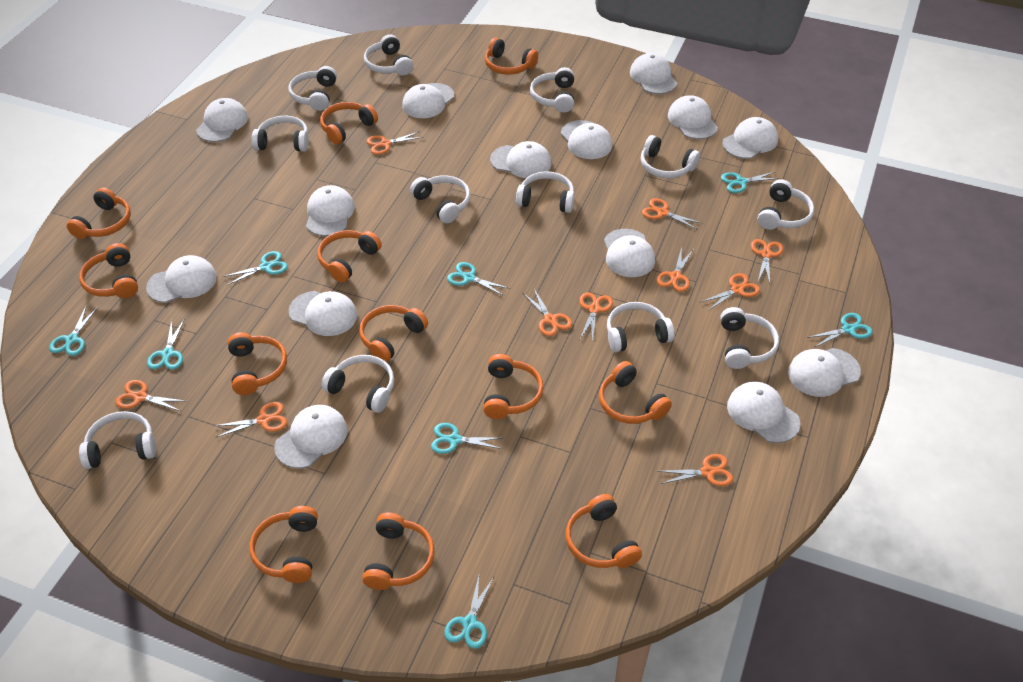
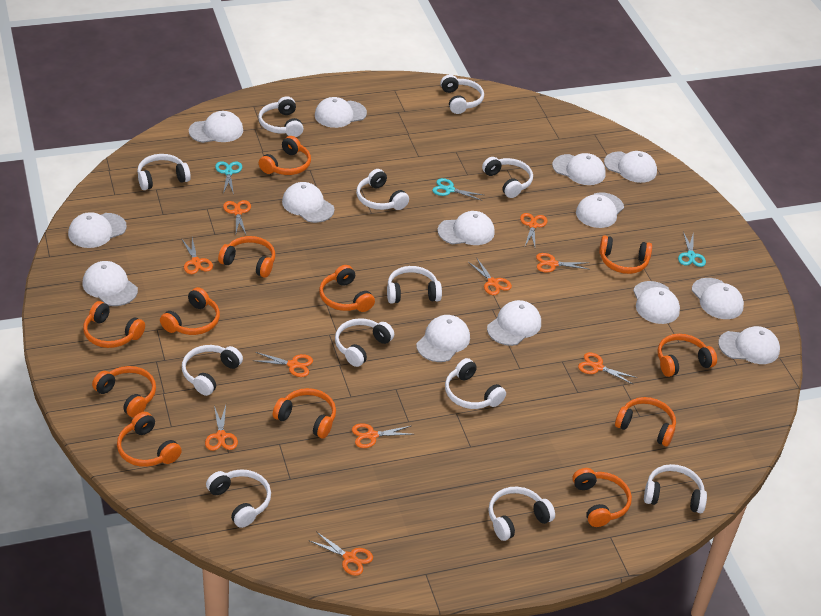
turquoise scissors: 8 -> 3

